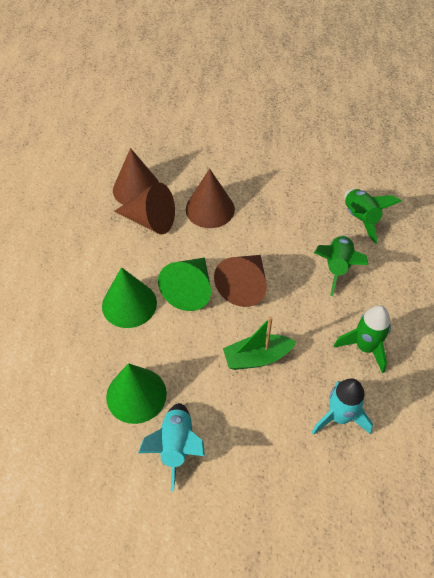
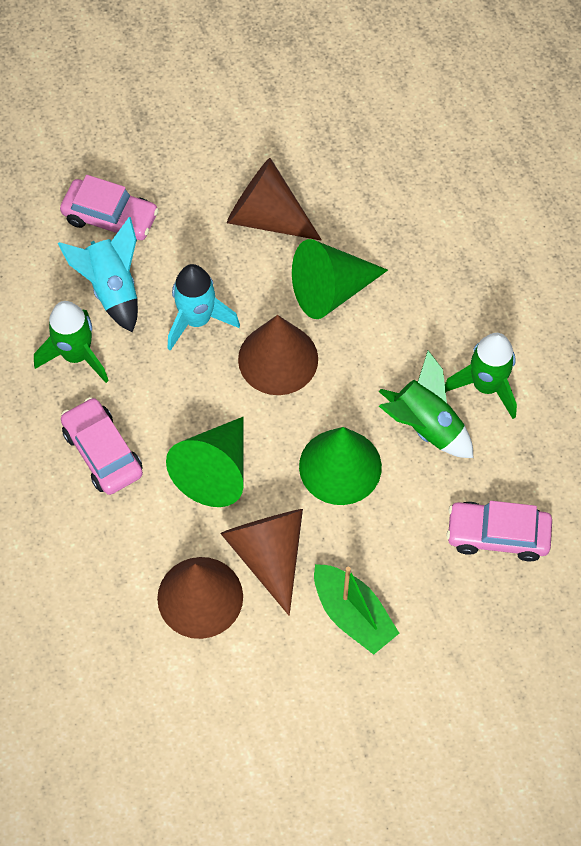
pink car: 0 -> 3

